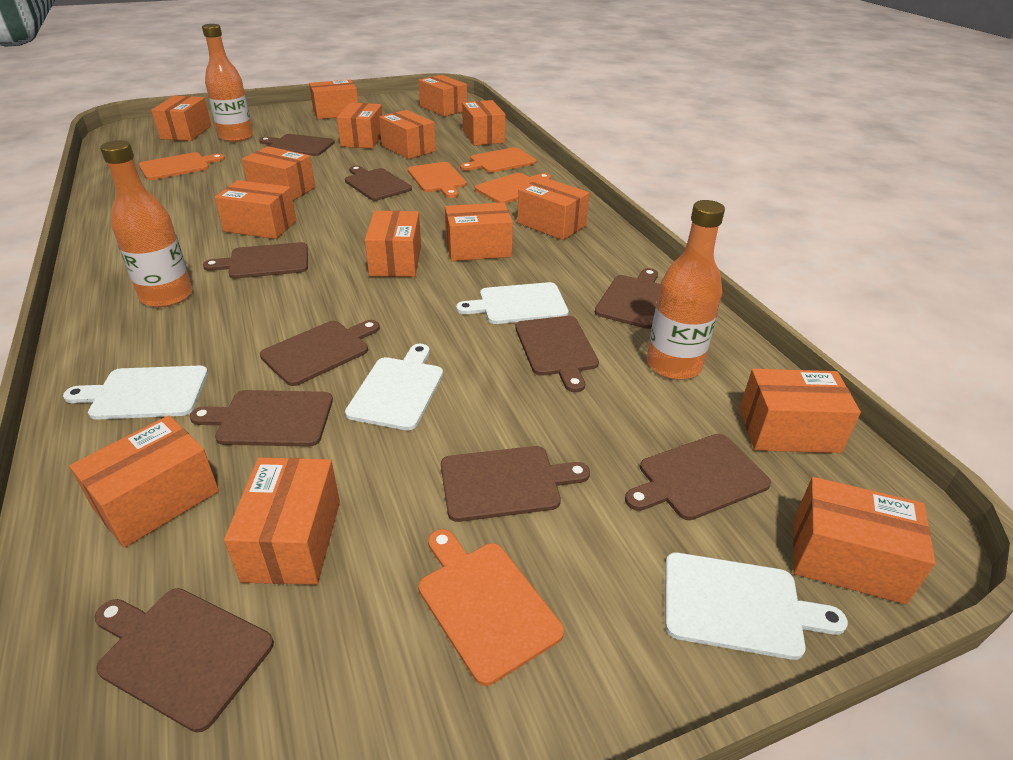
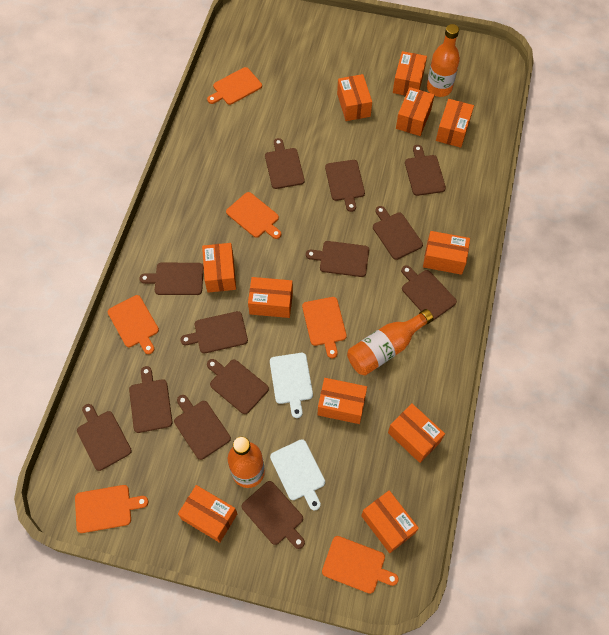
brown cutting board: 10 -> 13
orange box: 15 -> 11
orange cutting board: 5 -> 6
white cutting board: 4 -> 2

